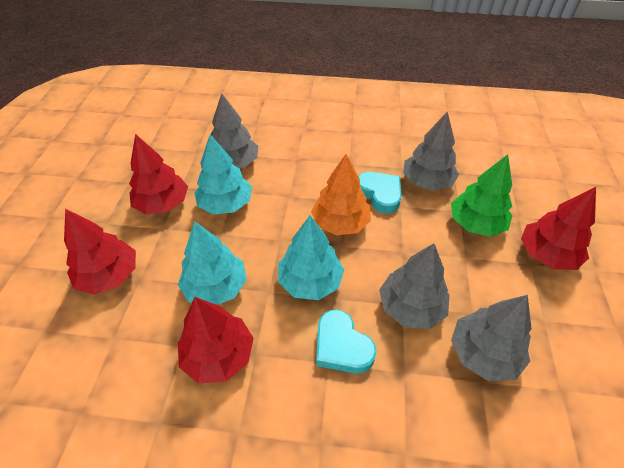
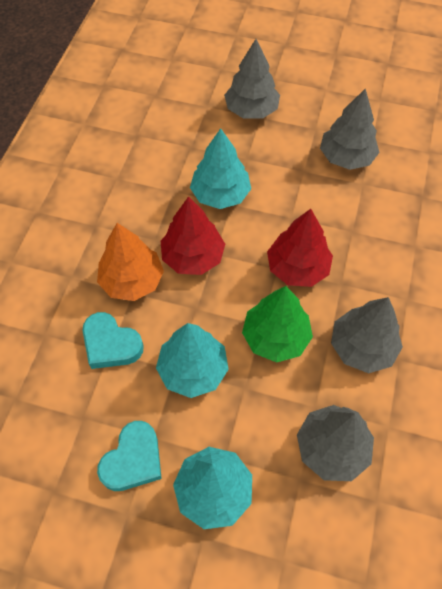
red tree: 4 -> 2

